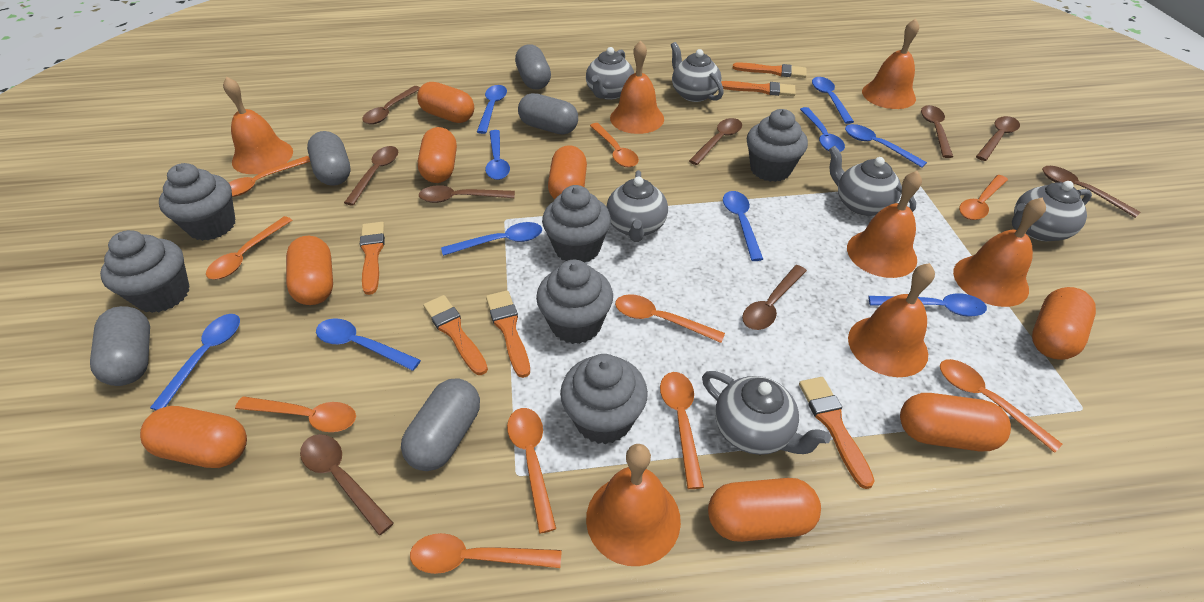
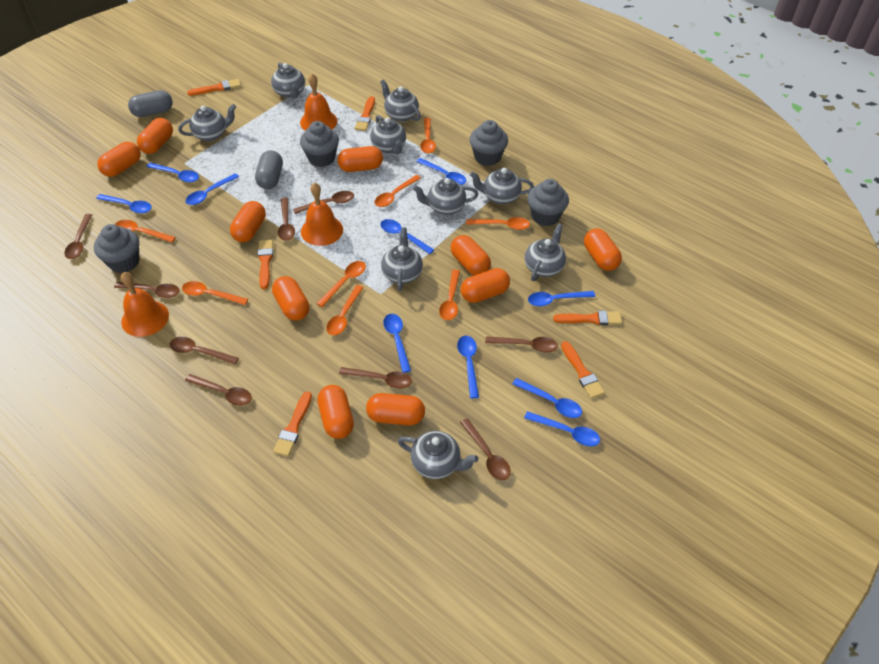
grey capsule: 5 -> 2
grey cupcake: 6 -> 4
grey teapot: 6 -> 9
orange bell: 7 -> 3
orange capsule: 8 -> 10
orange spoon: 10 -> 8

